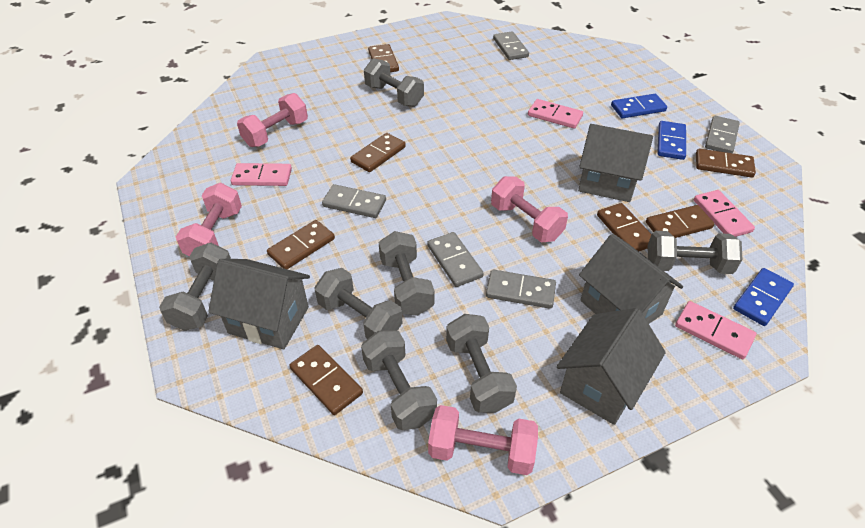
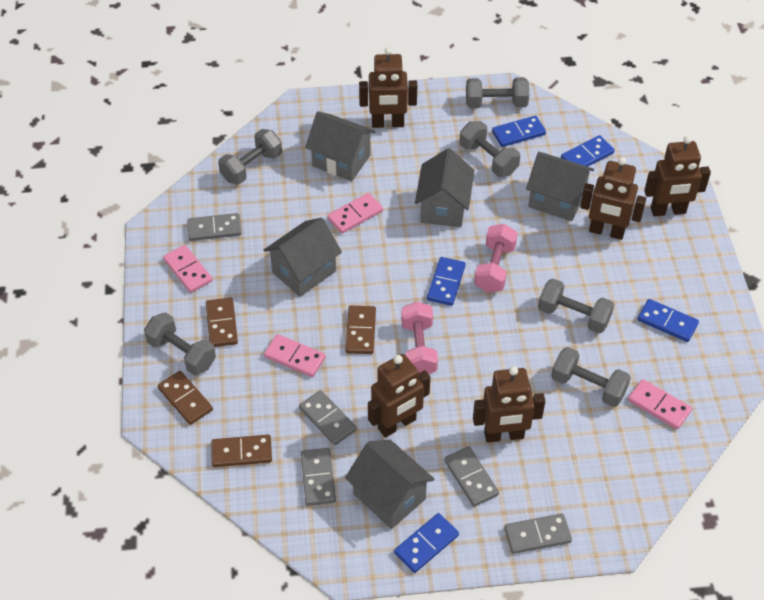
blue domino: 3 -> 5
brown domino: 7 -> 4
brown robot: 0 -> 5
grey dumbbell: 7 -> 6
grey house: 4 -> 5
pink dumbbell: 4 -> 2

